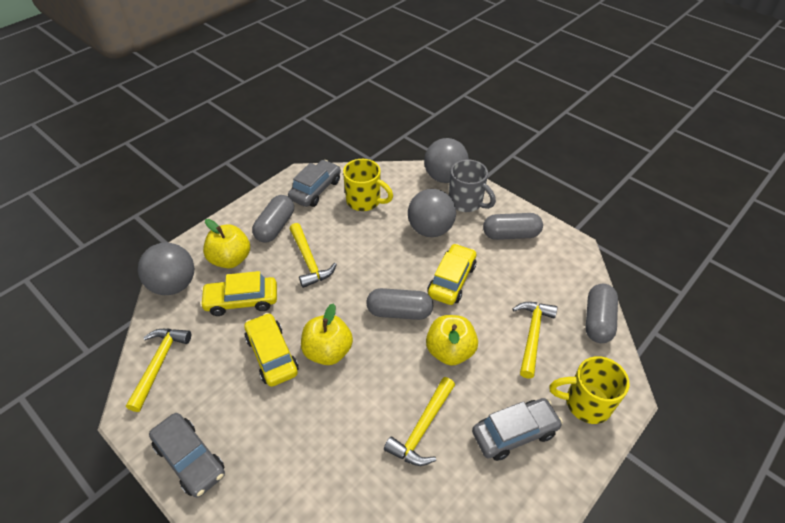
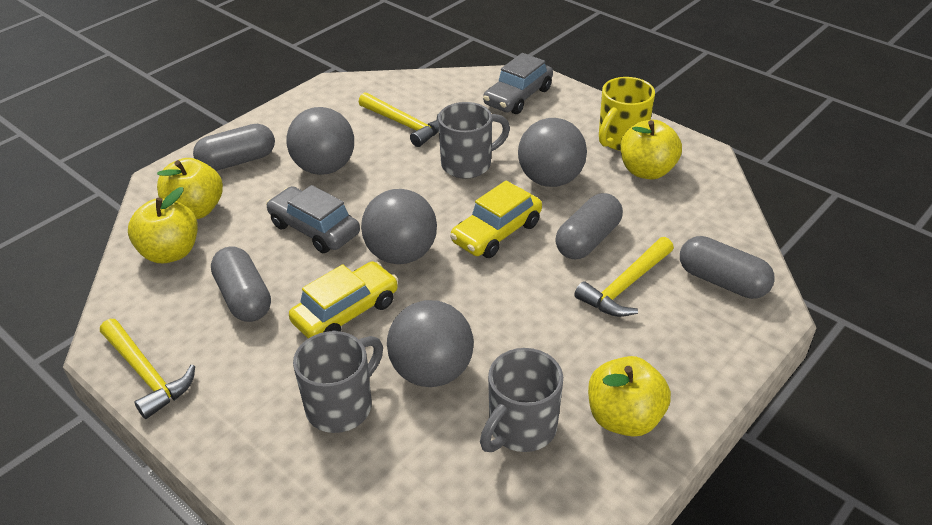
grey ball: 3 -> 4
grey car: 3 -> 2
grey mug: 1 -> 3
yellow apple: 3 -> 4
yellow car: 3 -> 2
yellow hammer: 4 -> 3
yellow mug: 2 -> 1

